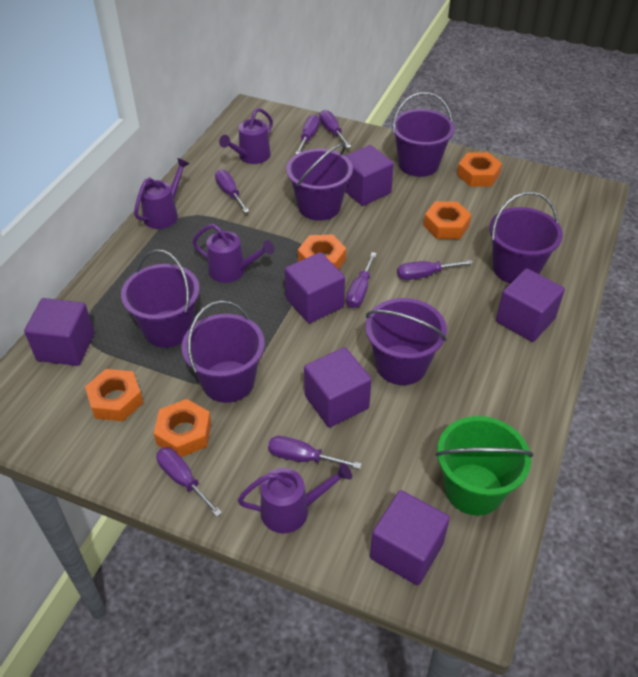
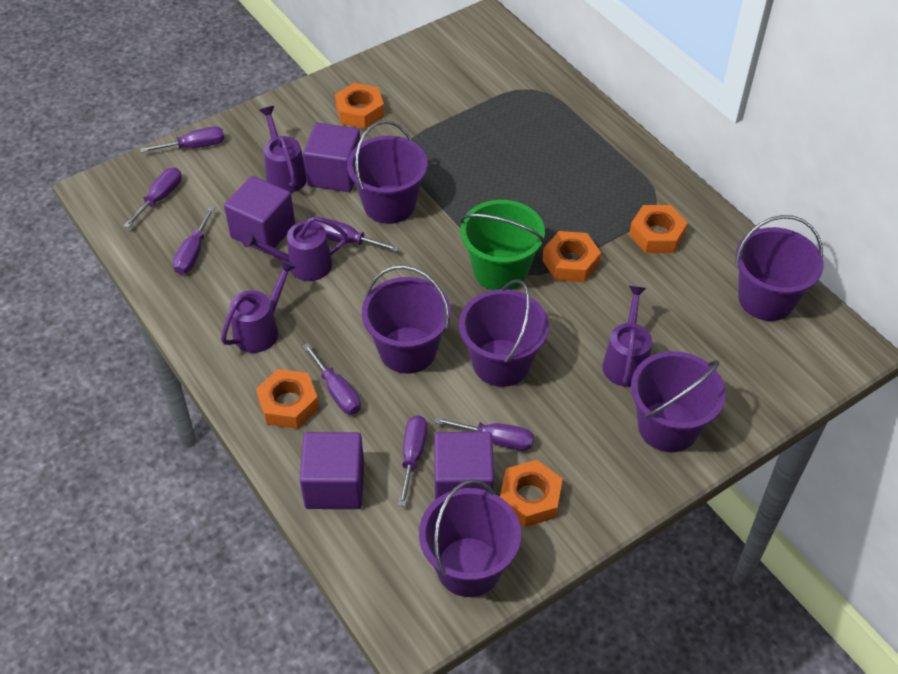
purple cube: 6 -> 4

